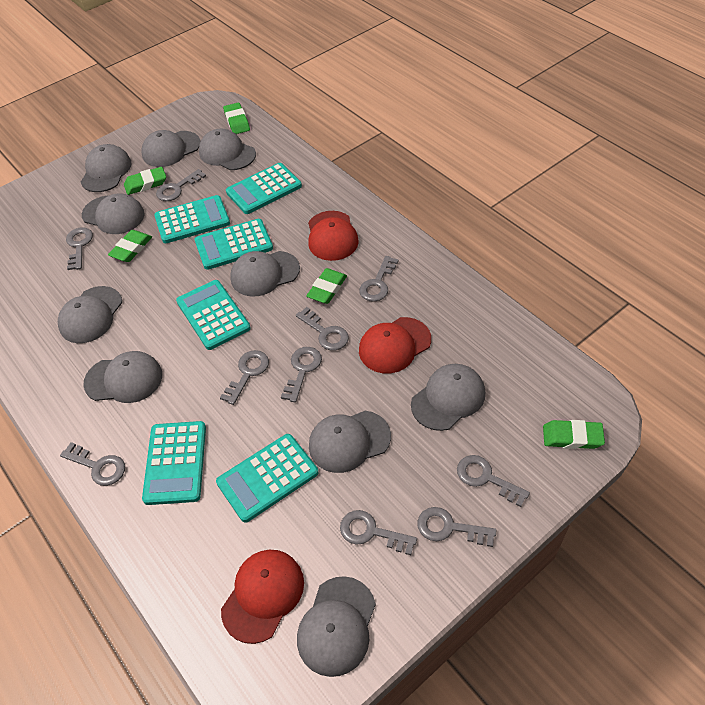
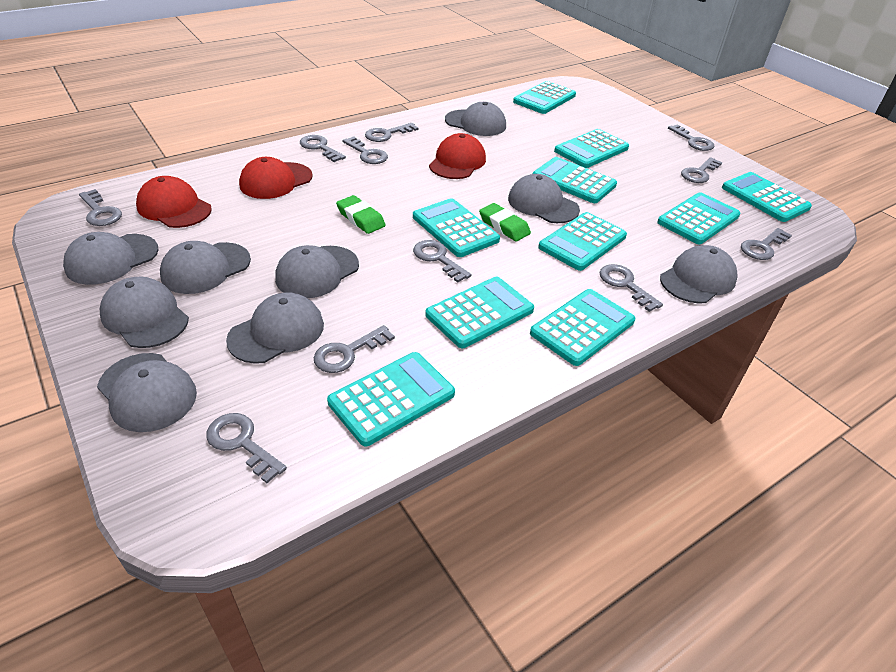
green eraser: 5 -> 2
grey cap: 10 -> 9
grey key: 10 -> 11
turquoise calculator: 6 -> 10

